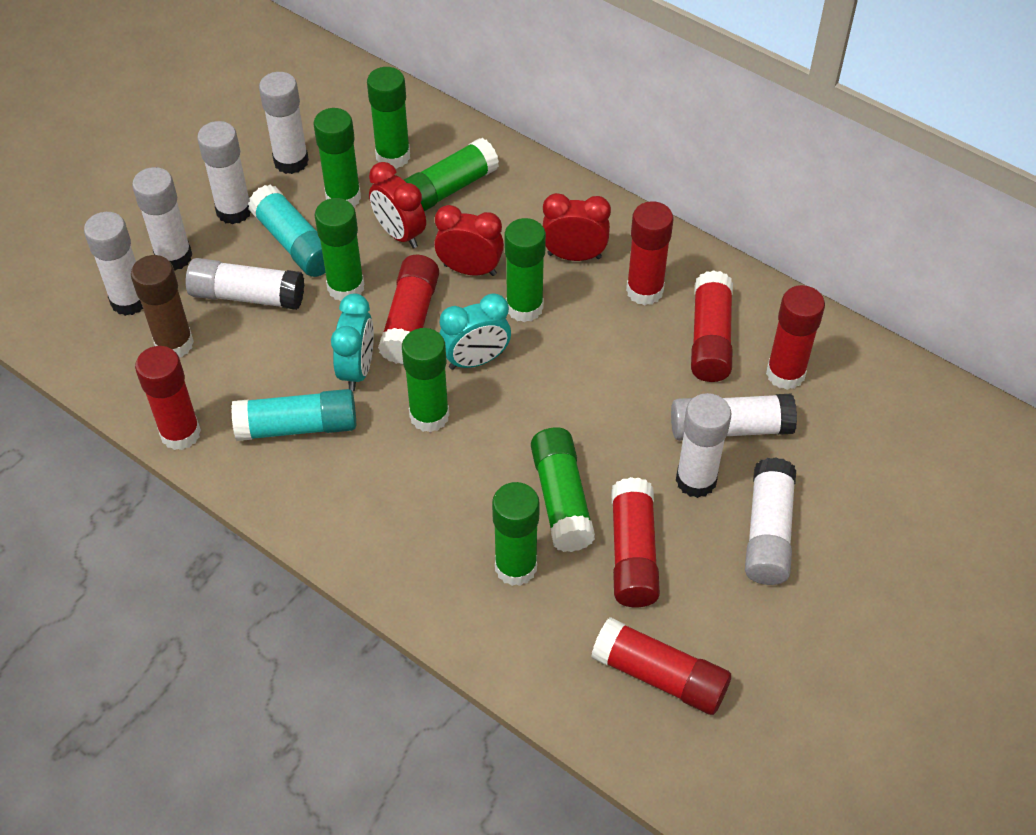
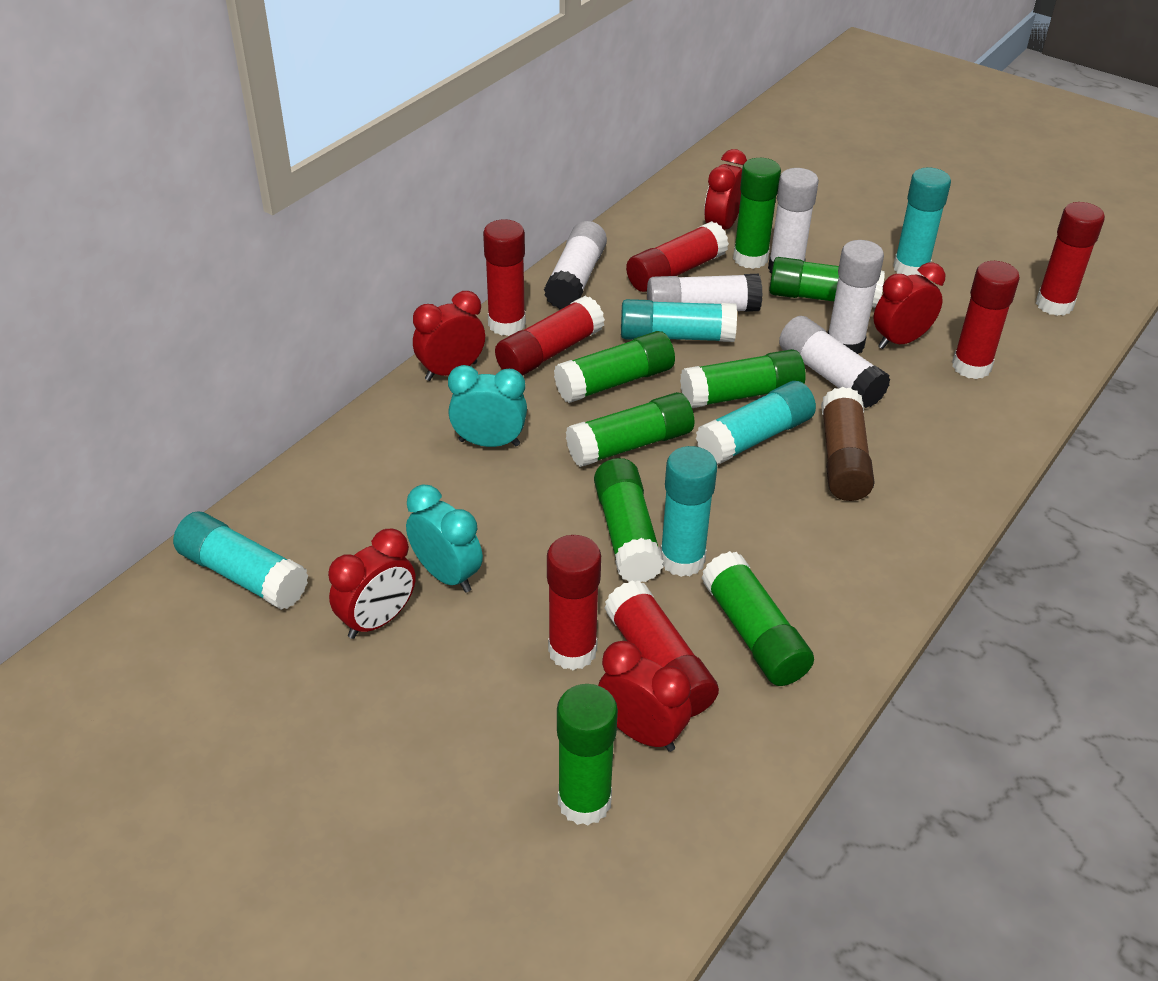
red clock: 3 -> 5
turquoise glue stick: 2 -> 5
white glue stick: 8 -> 5

